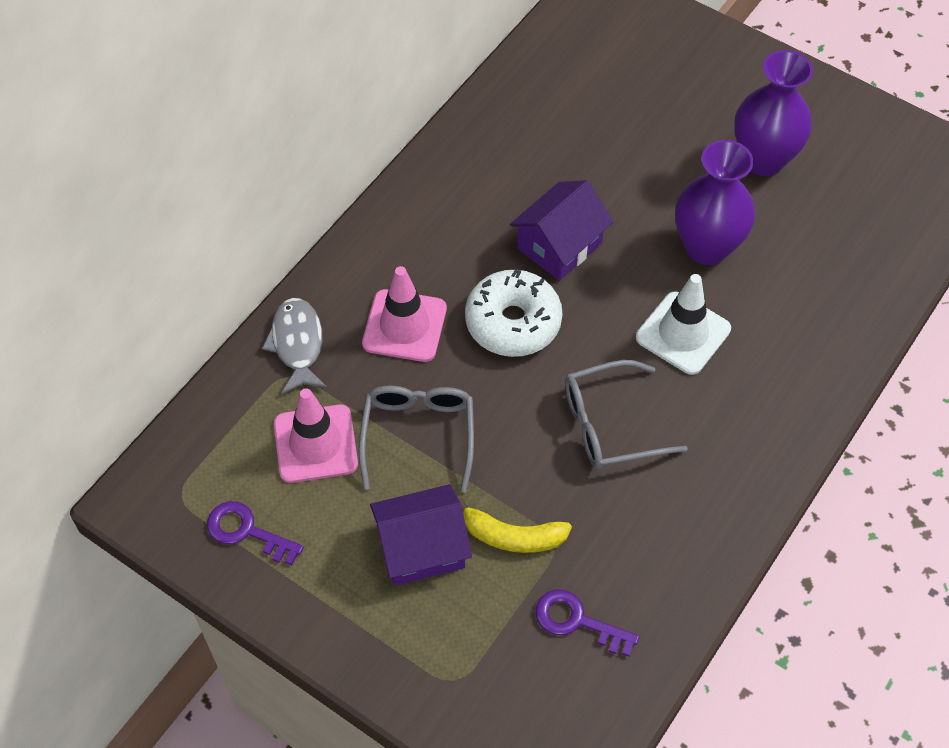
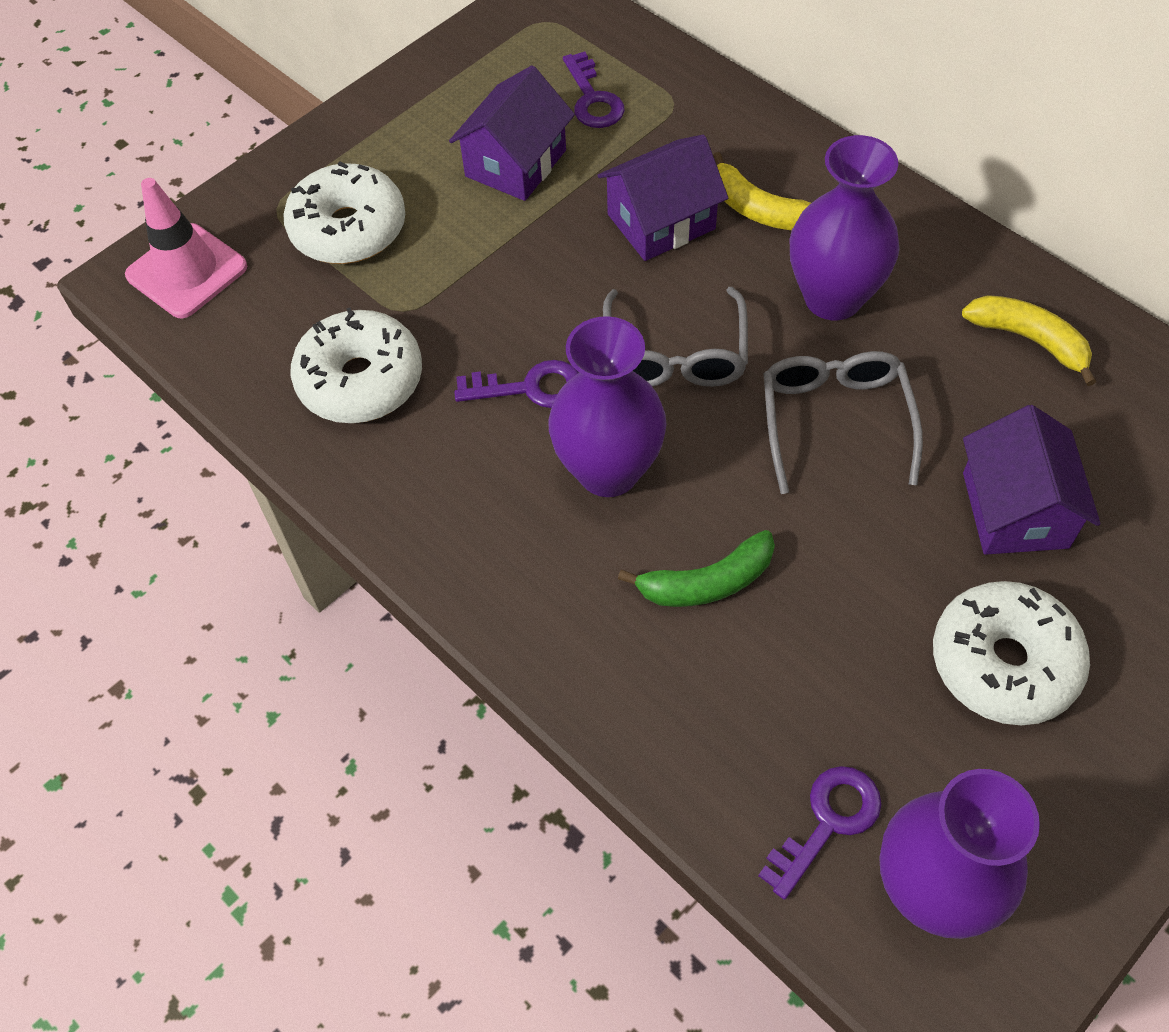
green banana: 0 -> 1
grey fish: 1 -> 0
pink traffic cone: 2 -> 1
purple house: 2 -> 3
purple key: 2 -> 3
purple vase: 2 -> 3
white donut: 1 -> 3
white traffic cone: 1 -> 0
yellow banana: 1 -> 2

